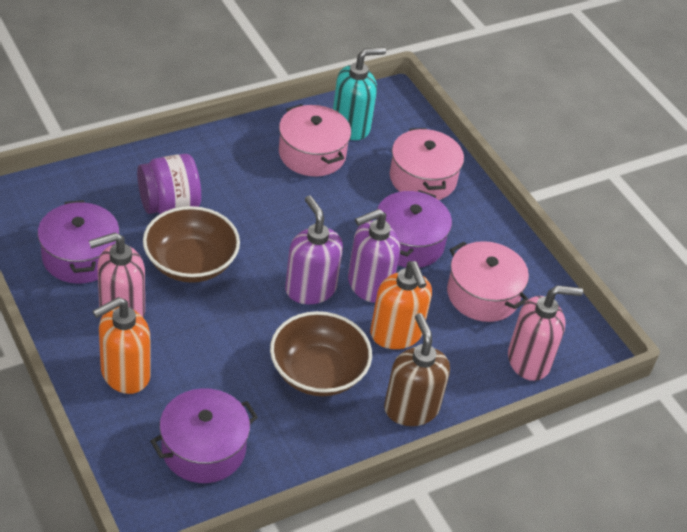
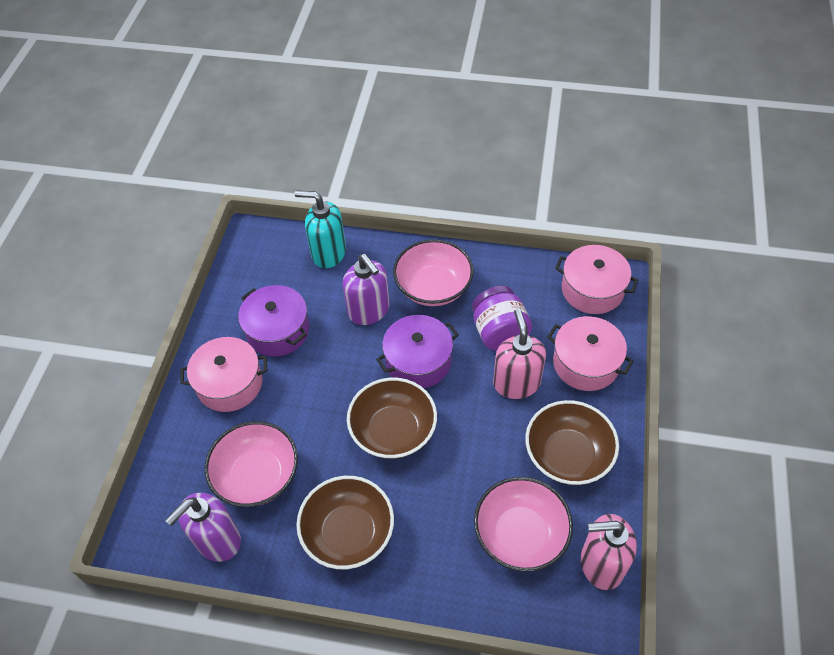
brown bowl: 2 -> 3
brown soap dispenser: 1 -> 0
orange soap dispenser: 2 -> 0
pink bowl: 0 -> 3
purple pot: 3 -> 2

